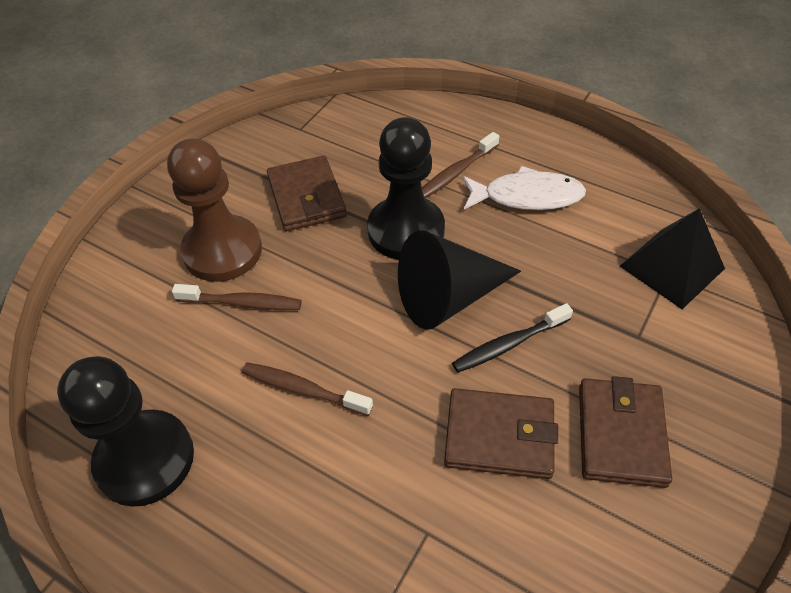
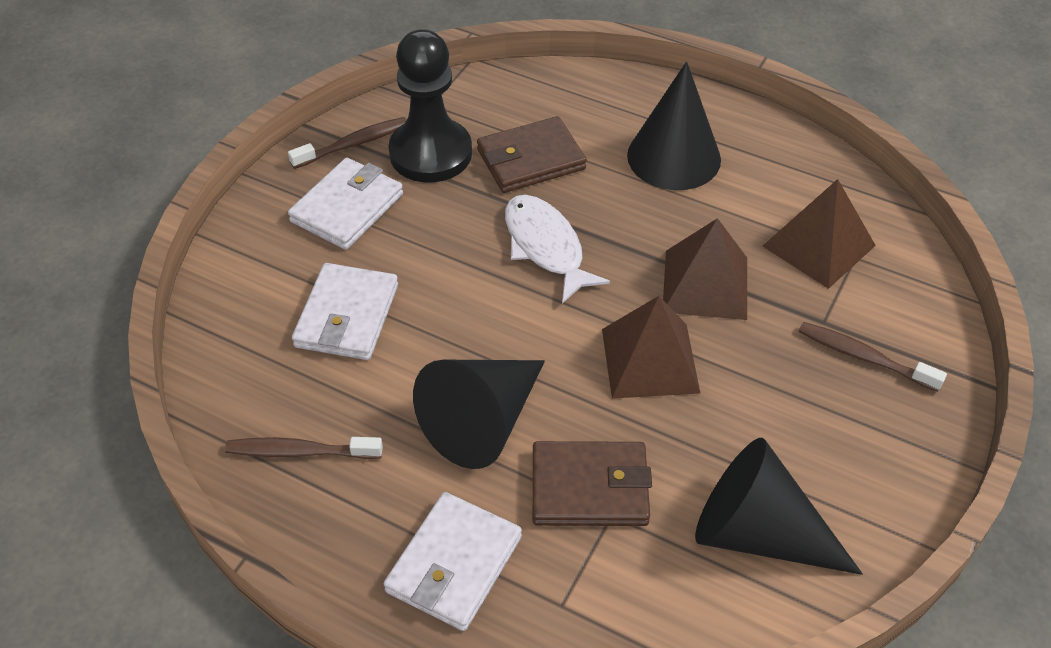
black cone: 1 -> 3
black pawn: 2 -> 1
black pyramid: 1 -> 0
black toothbrush: 1 -> 0
brown pawn: 1 -> 0
brown pyramid: 0 -> 3
brown wallet: 3 -> 2
white wallet: 0 -> 3

